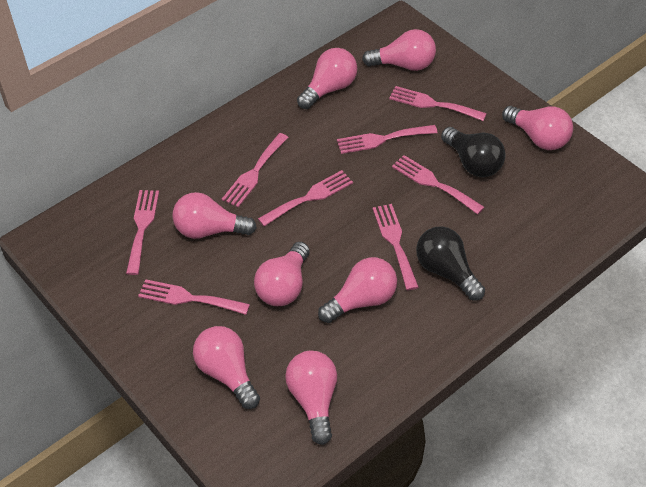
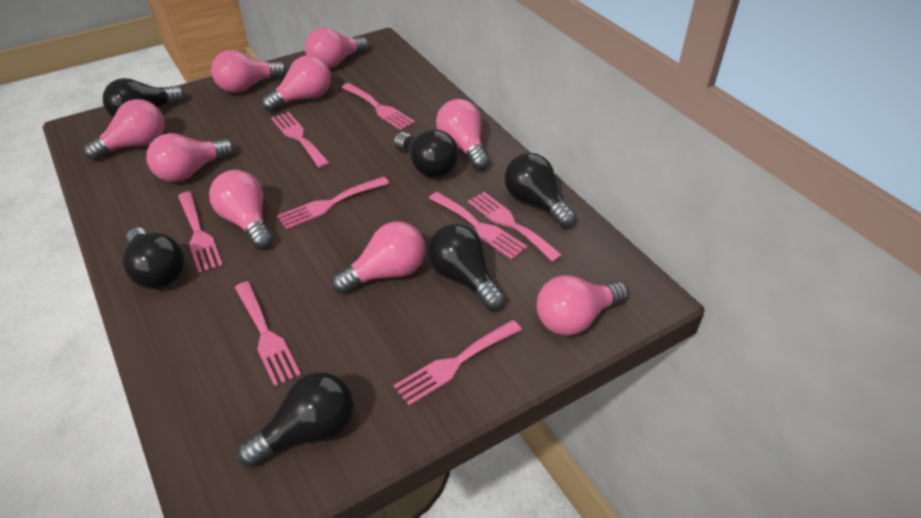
black light bulb: 2 -> 6
pink light bulb: 8 -> 9

